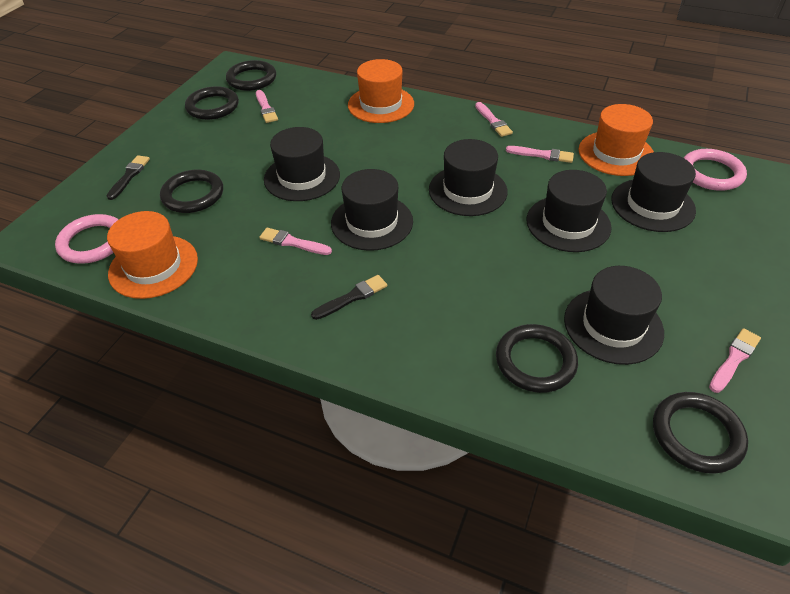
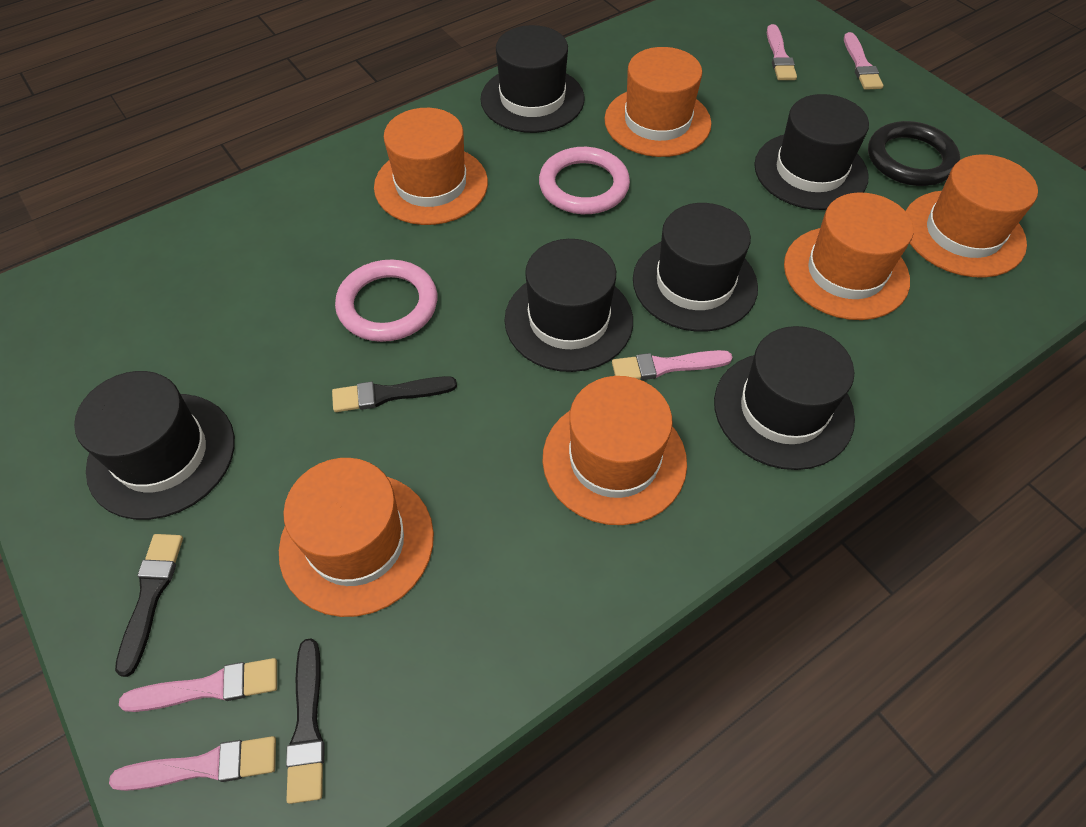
black brush: 2 -> 3
black ring: 5 -> 1
orange hat: 3 -> 6

